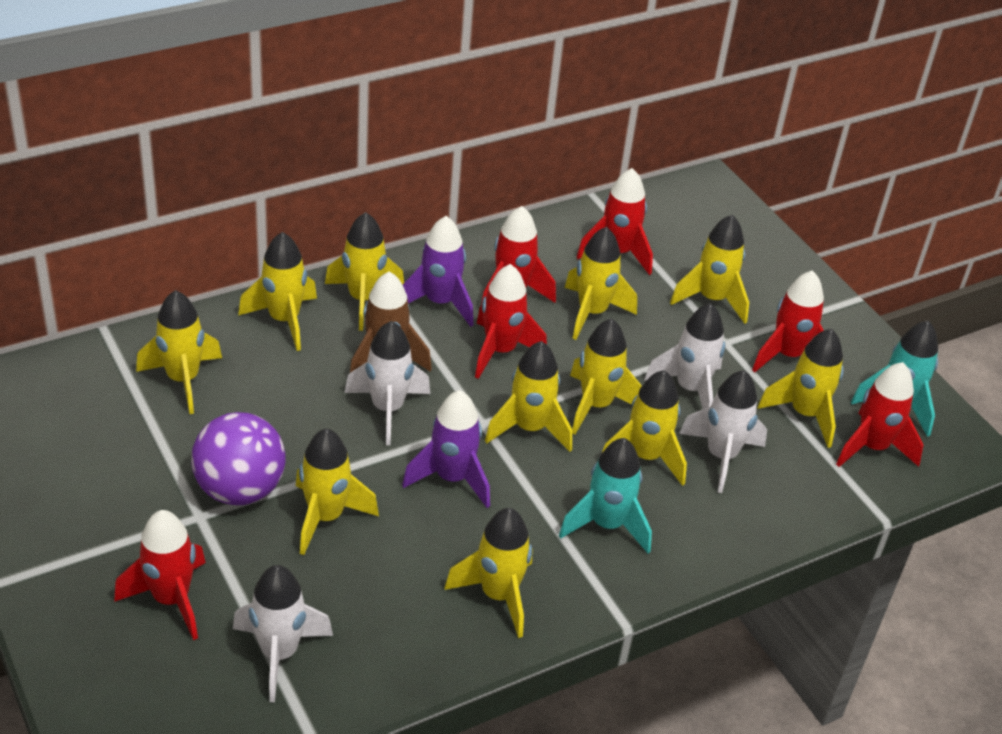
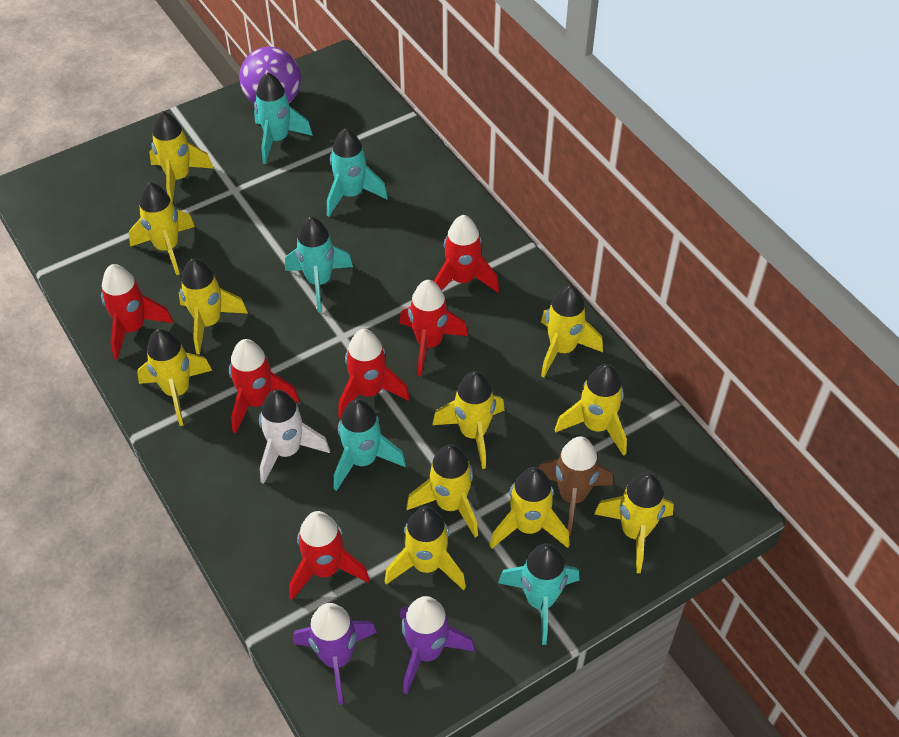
turquoise rocket: 2 -> 5
white rocket: 4 -> 1

